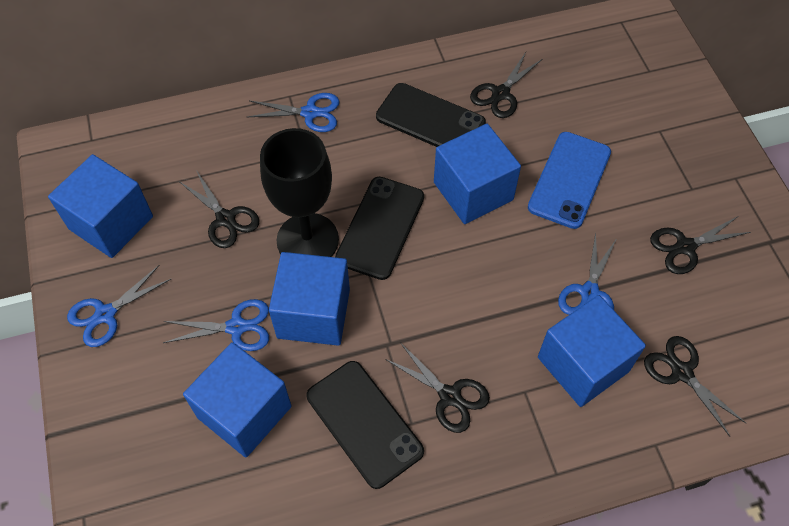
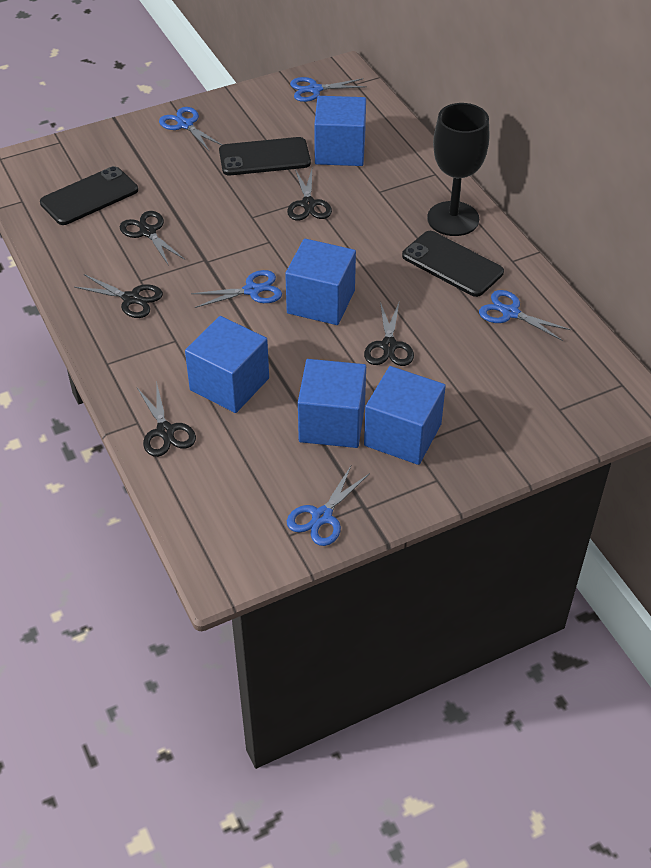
blue phone: 1 -> 0
blue scissors: 4 -> 5

